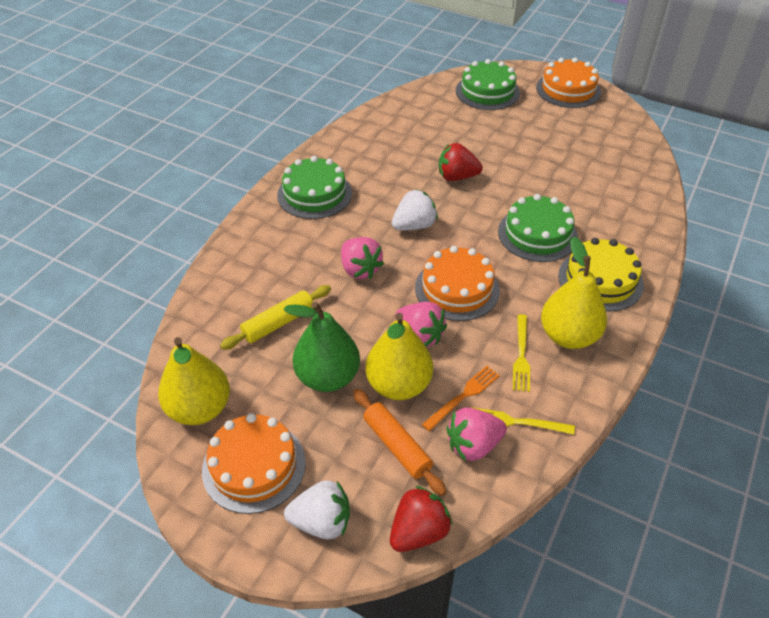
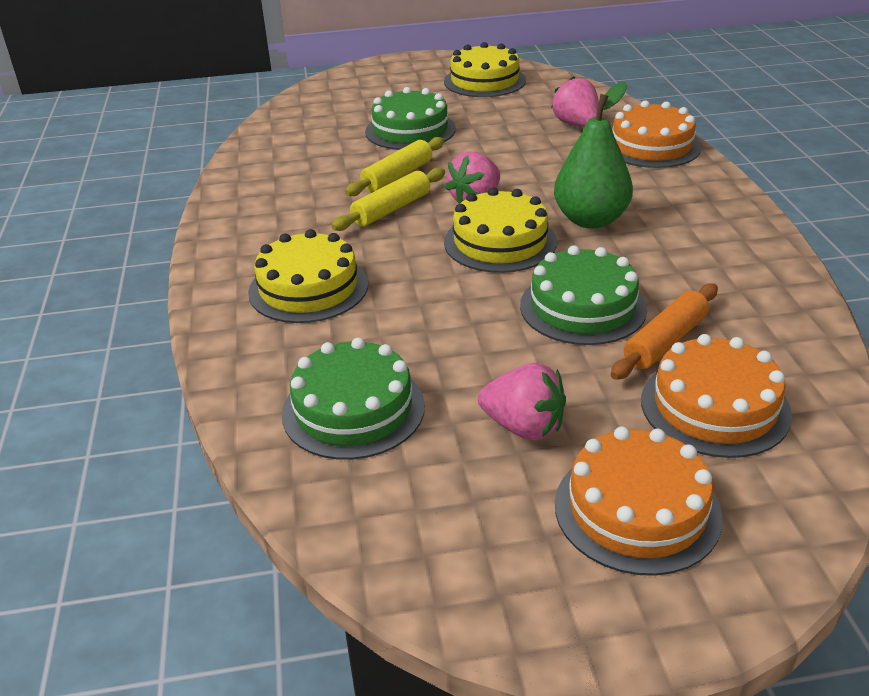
orange fork: 1 -> 0
red strawberry: 2 -> 0
white strawberry: 2 -> 0
yellow cake: 1 -> 3
yellow fork: 2 -> 0
yellow pear: 3 -> 0
yellow rolling pin: 1 -> 2

